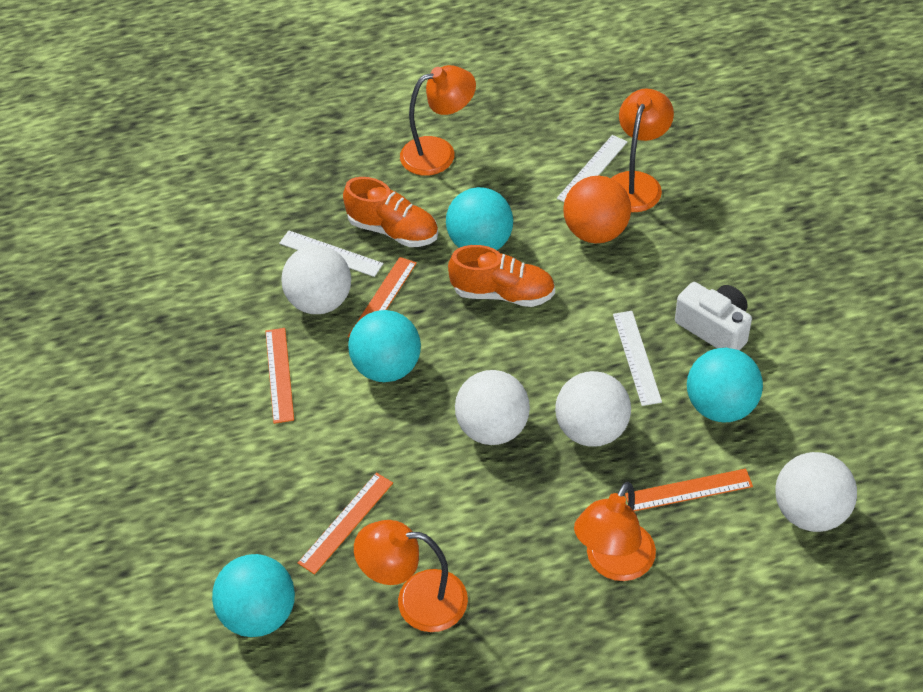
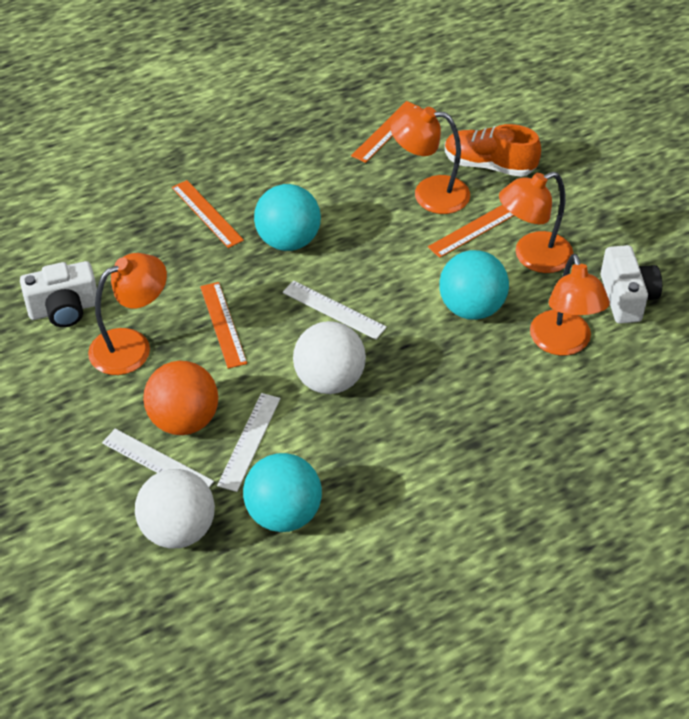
orange shoe: 2 -> 1
turquoise ball: 4 -> 3
white ball: 4 -> 2
white camera: 1 -> 2

